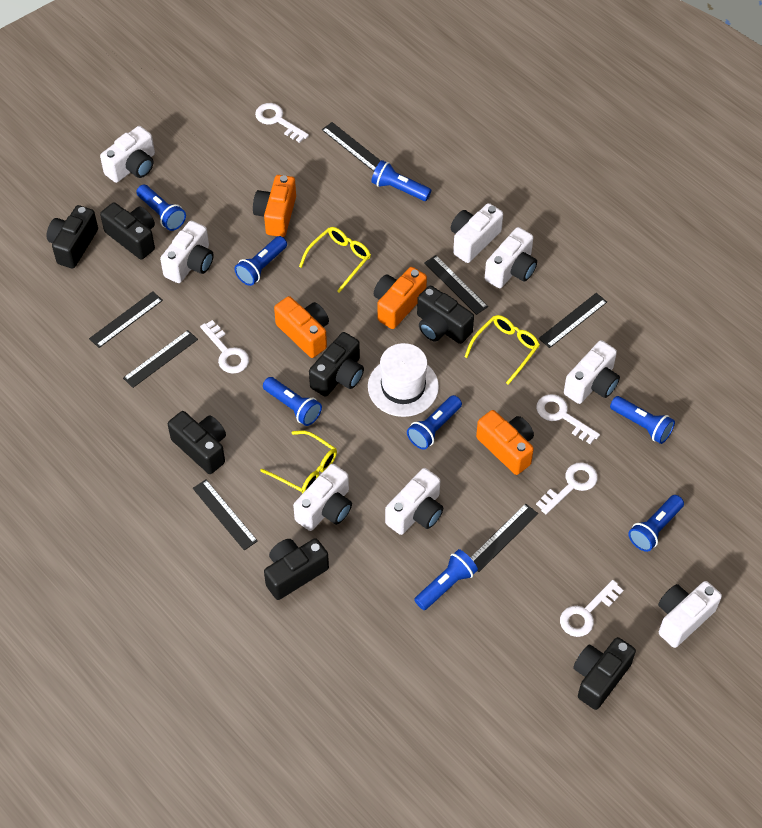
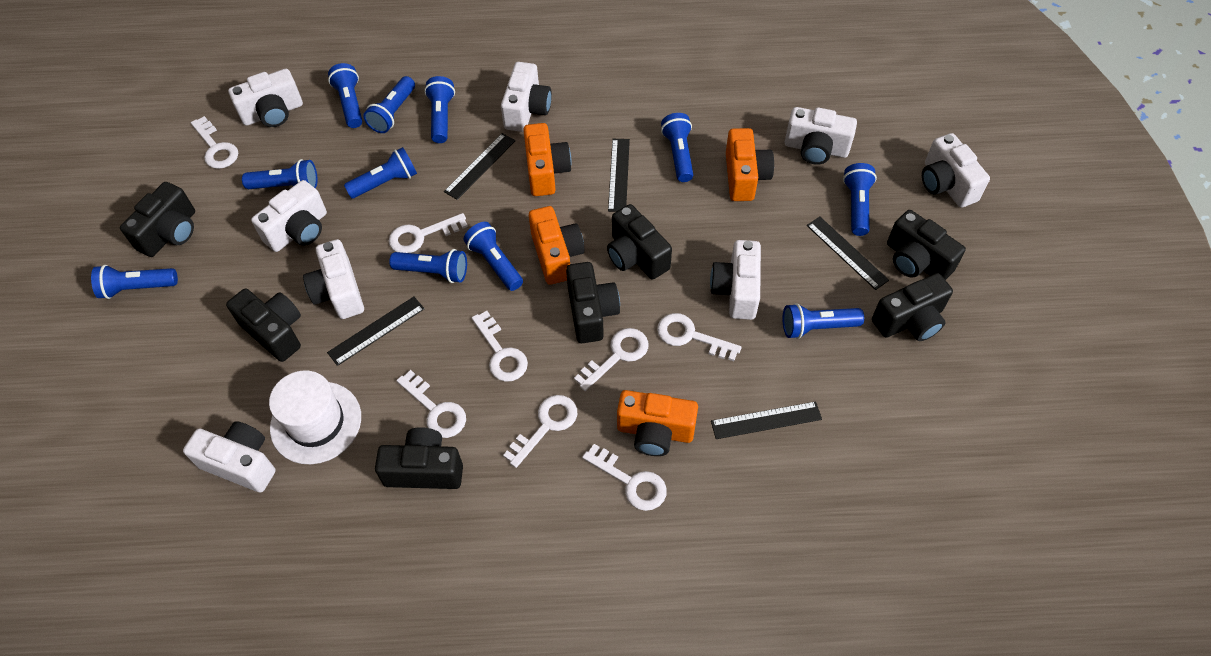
black ruler: 7 -> 5
blue flashlight: 8 -> 11
white key: 5 -> 8
yellow glasses: 3 -> 0

